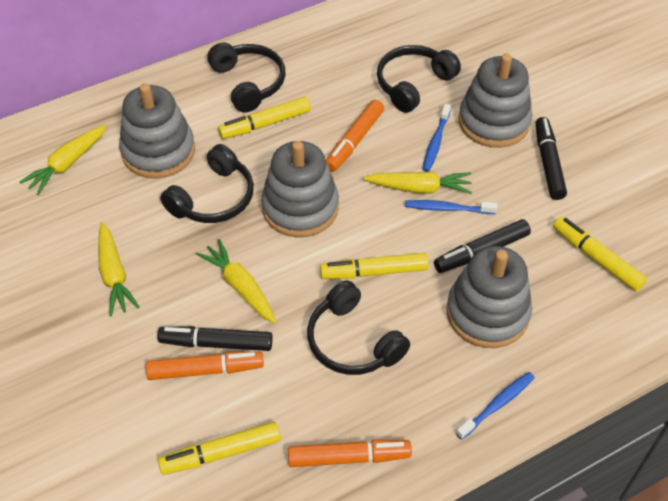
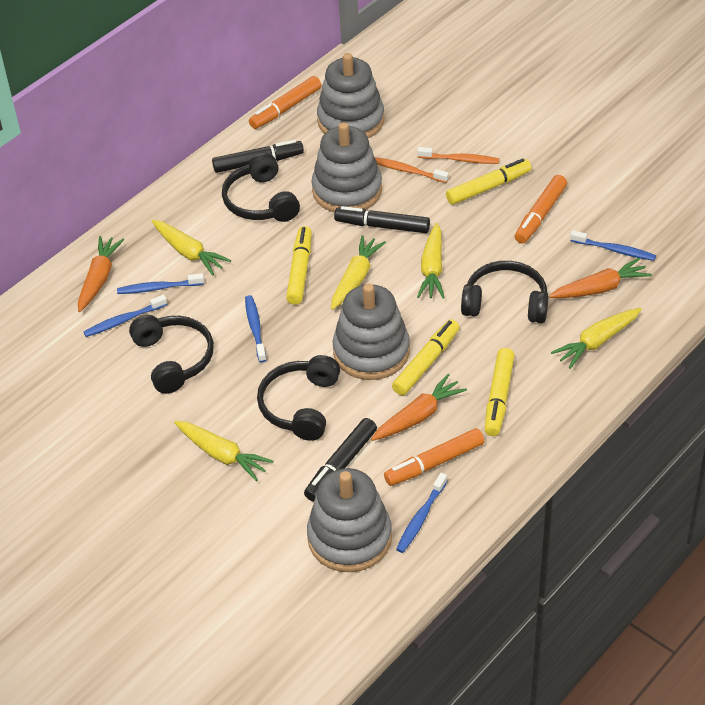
blue toothbrush: 3 -> 5
orange carrot: 0 -> 3
orange toothbrush: 0 -> 2
yellow carrot: 4 -> 5

